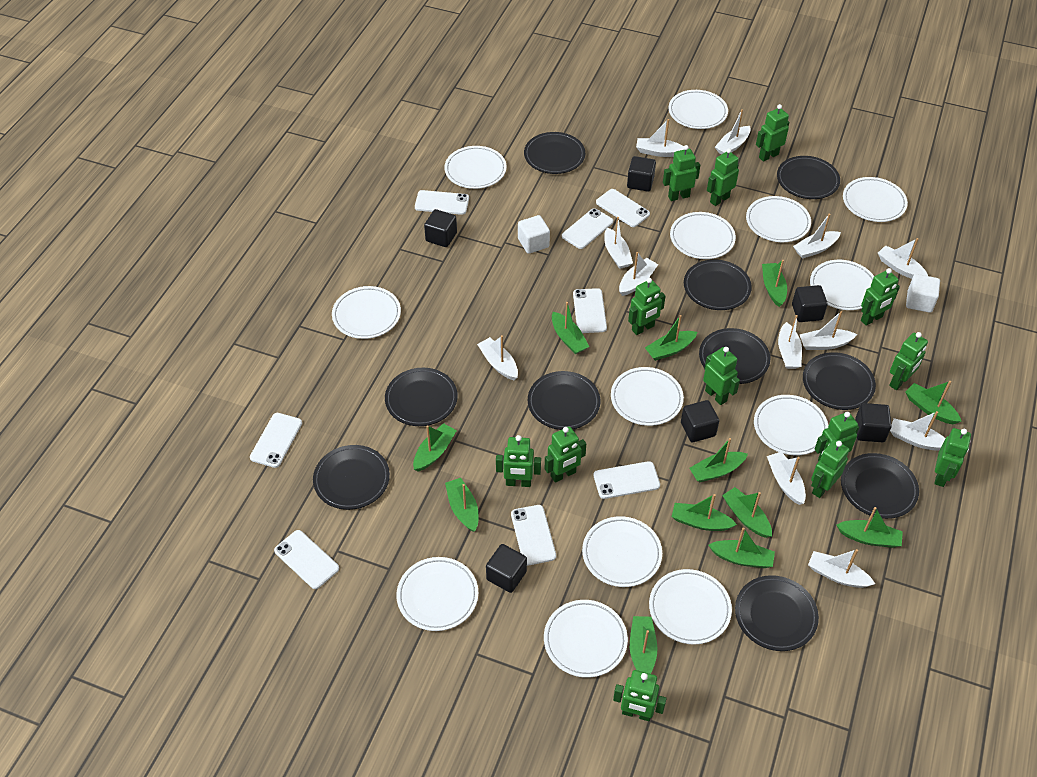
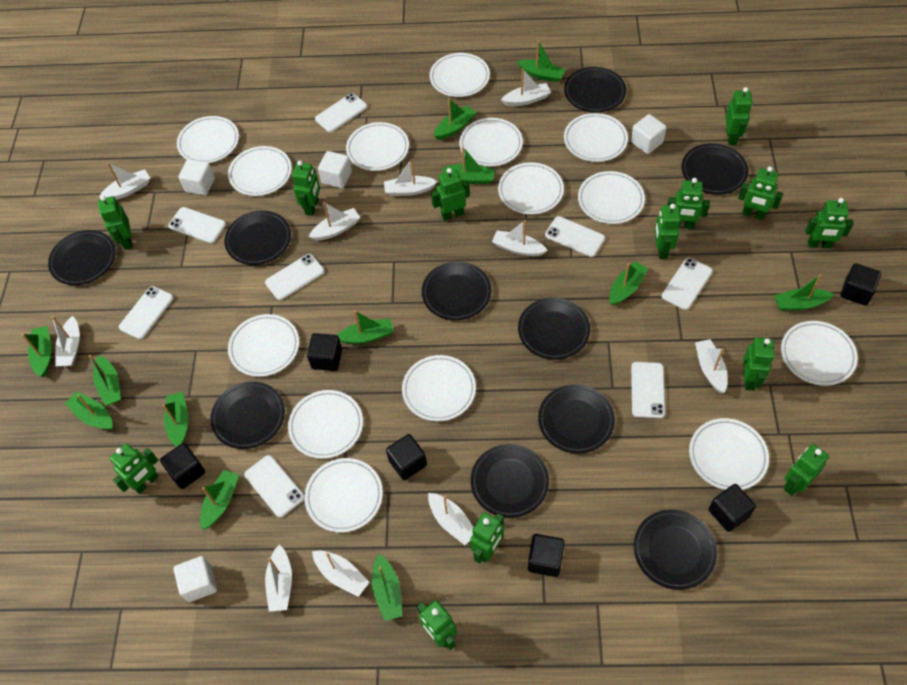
white boat: 12 -> 10
white cube: 2 -> 4
white plate: 13 -> 14

